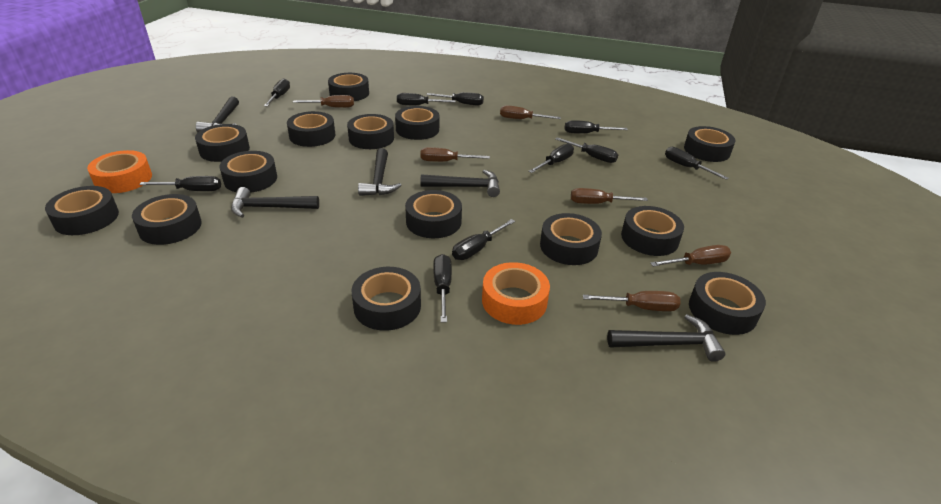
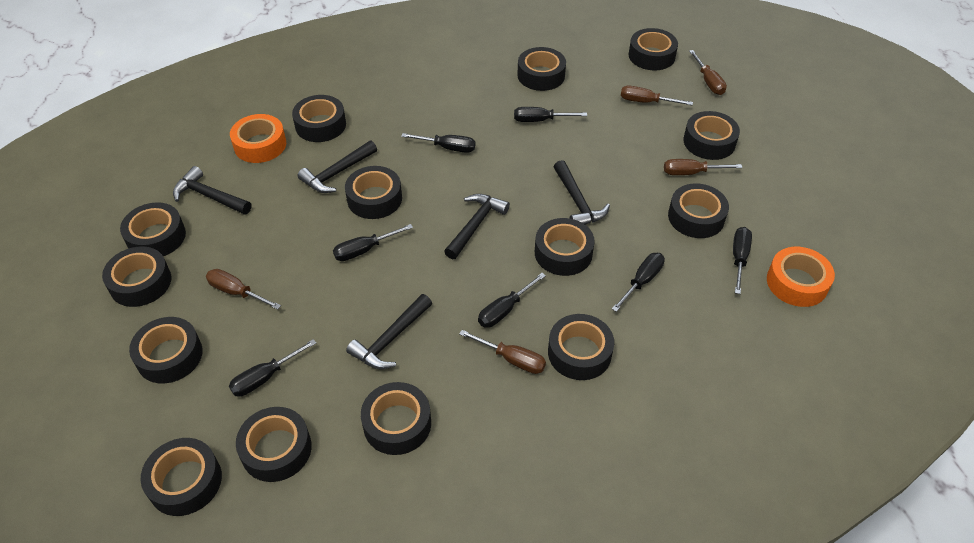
black screwdriver: 10 -> 7
brown screwdriver: 6 -> 5

